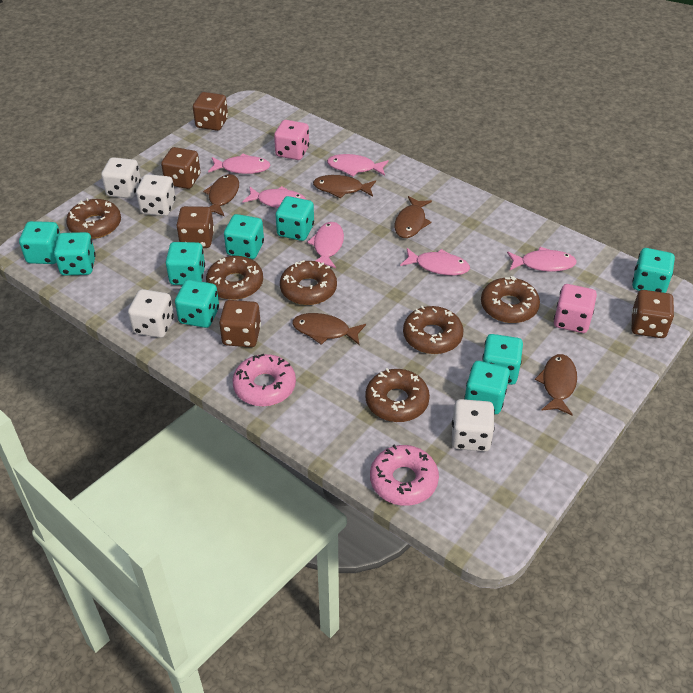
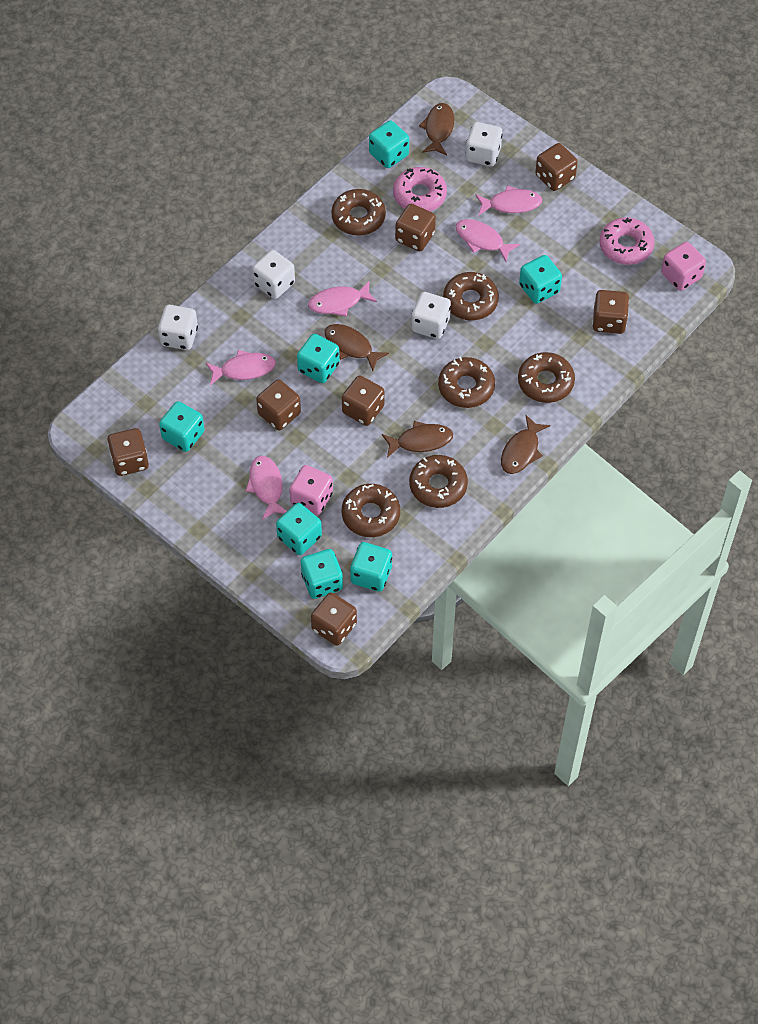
brown dice: 5 -> 7
brown fish: 5 -> 4
pink fish: 6 -> 5
turquoise dice: 9 -> 7

